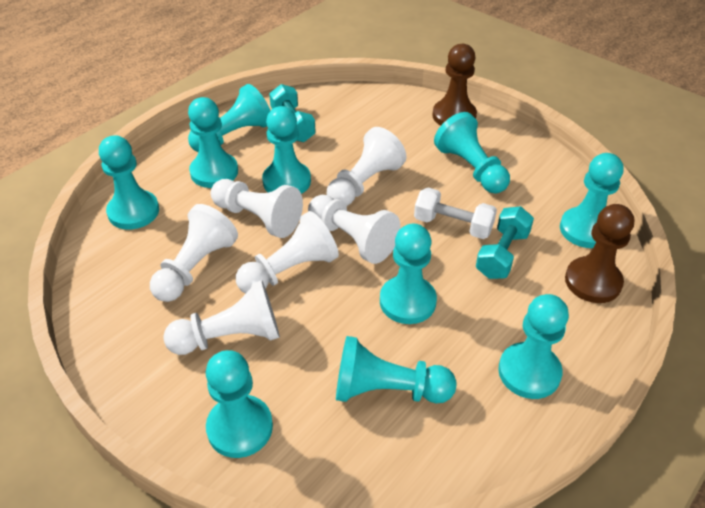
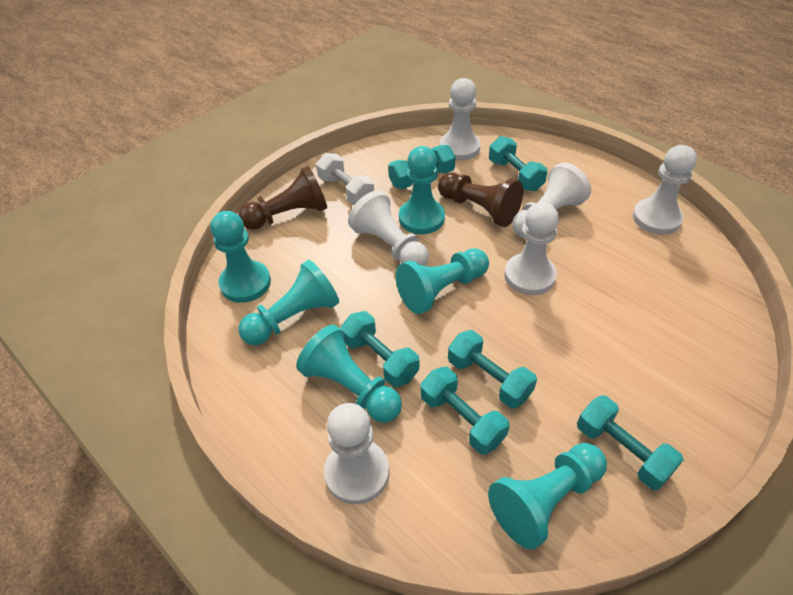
turquoise dumbbell: 2 -> 6
turquoise pawn: 10 -> 6

